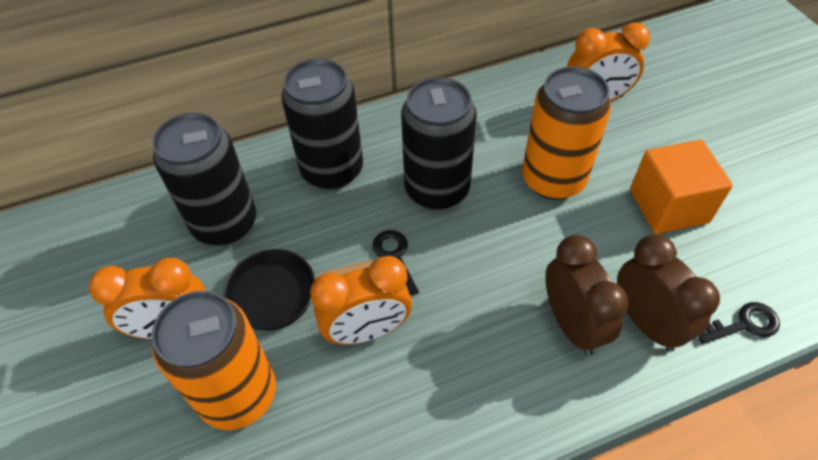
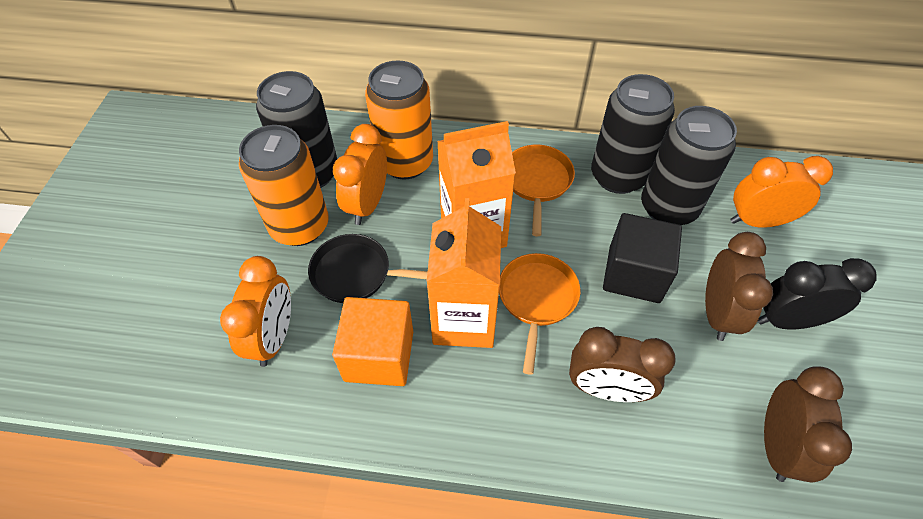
black clock: 0 -> 1
black cube: 0 -> 1
black key: 2 -> 0
brown clock: 2 -> 3
orange carton: 0 -> 2
orange pan: 0 -> 2

